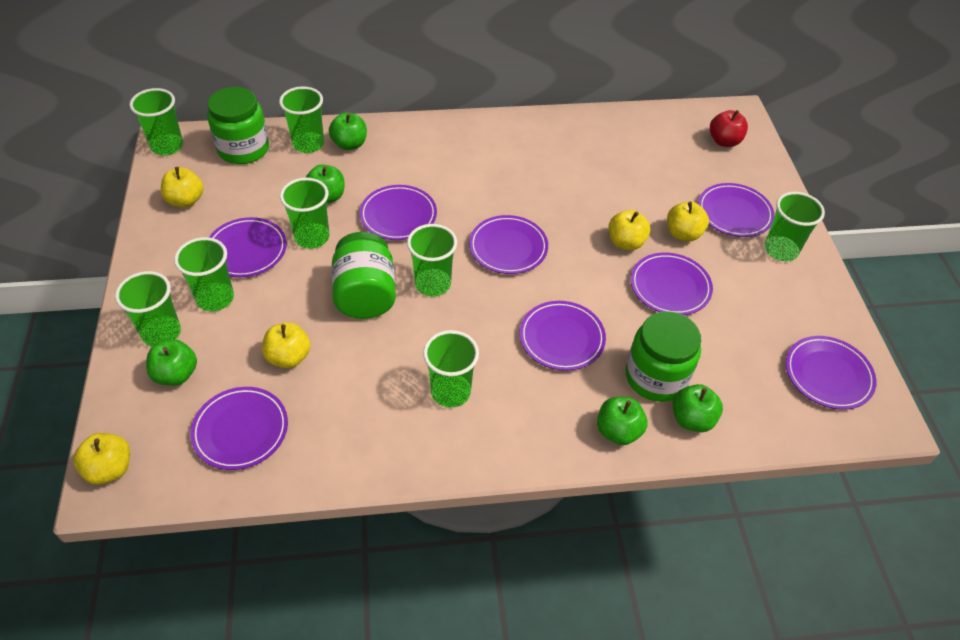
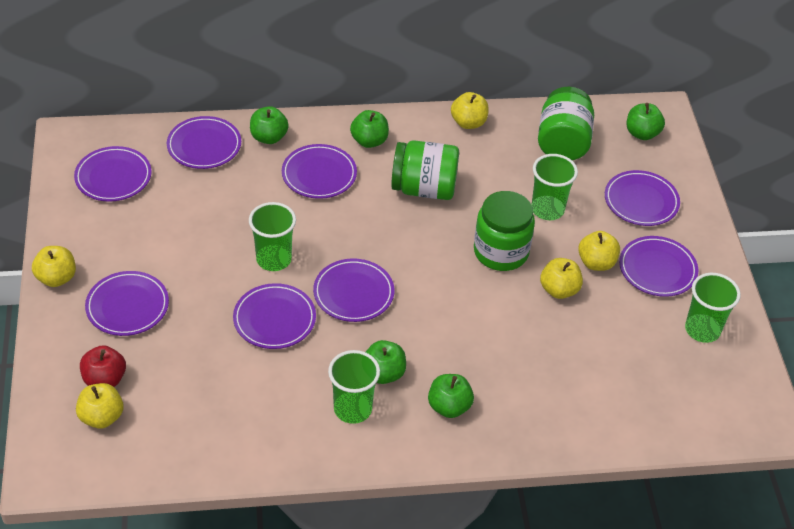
green cup: 8 -> 4

